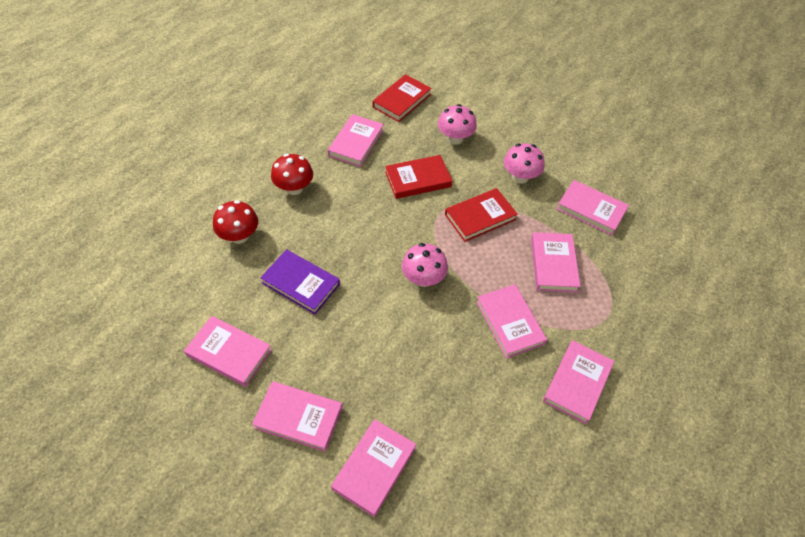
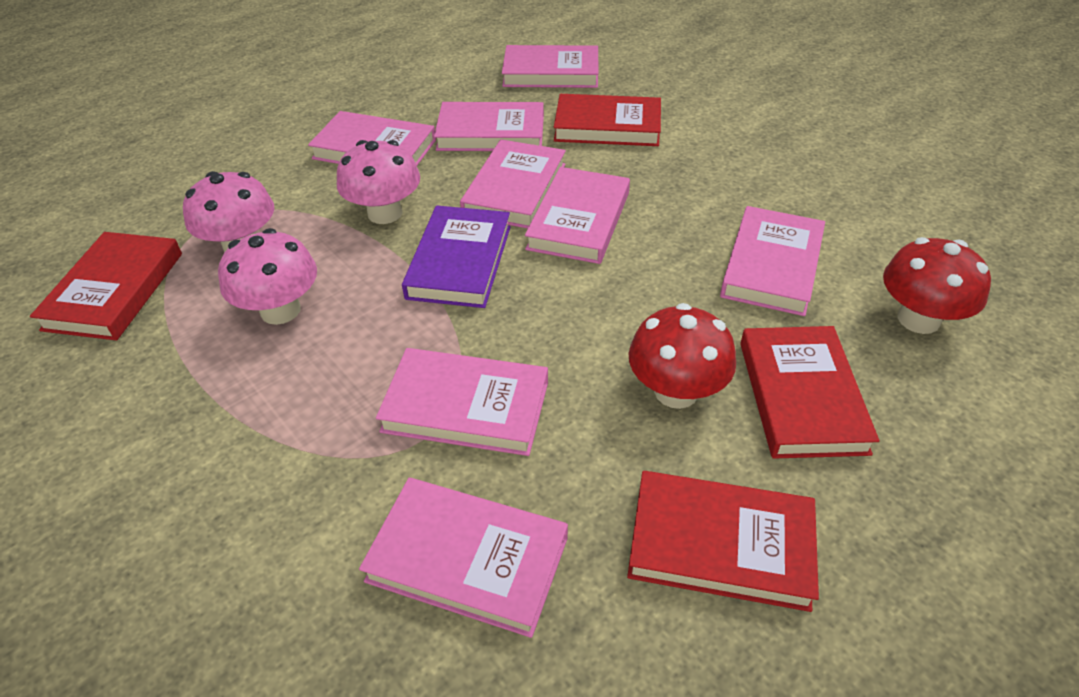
red book: 3 -> 4

